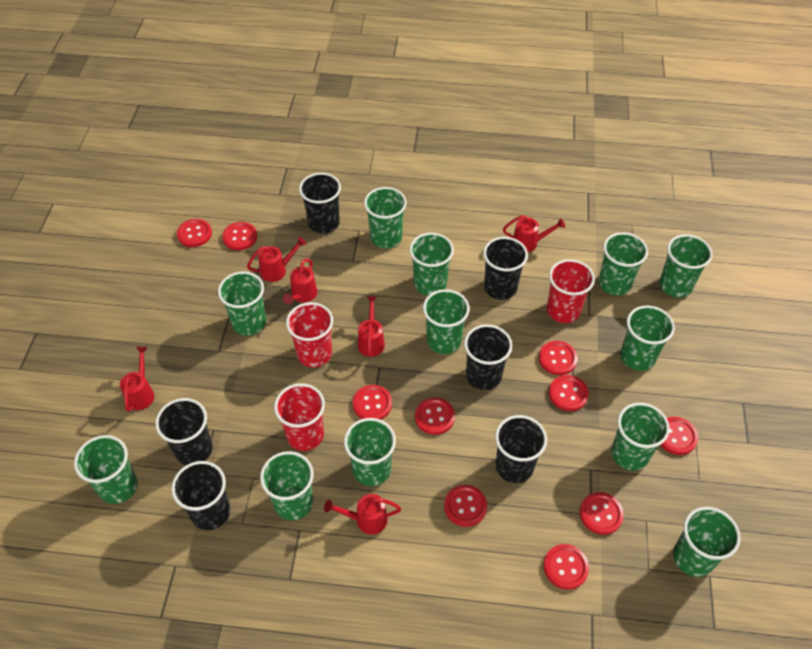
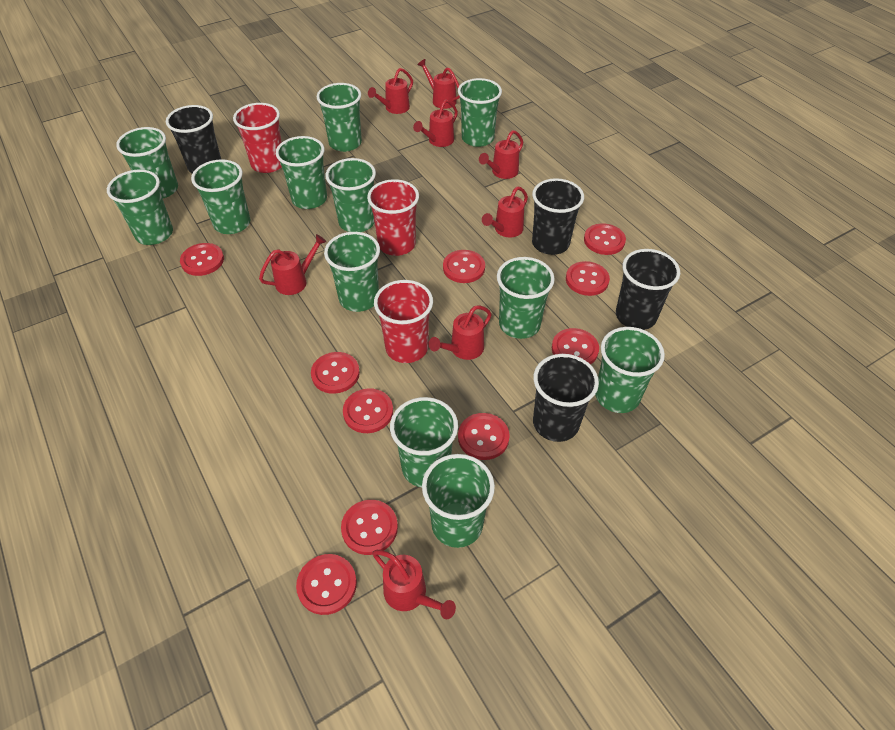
black cup: 6 -> 4
red watering can: 6 -> 8

